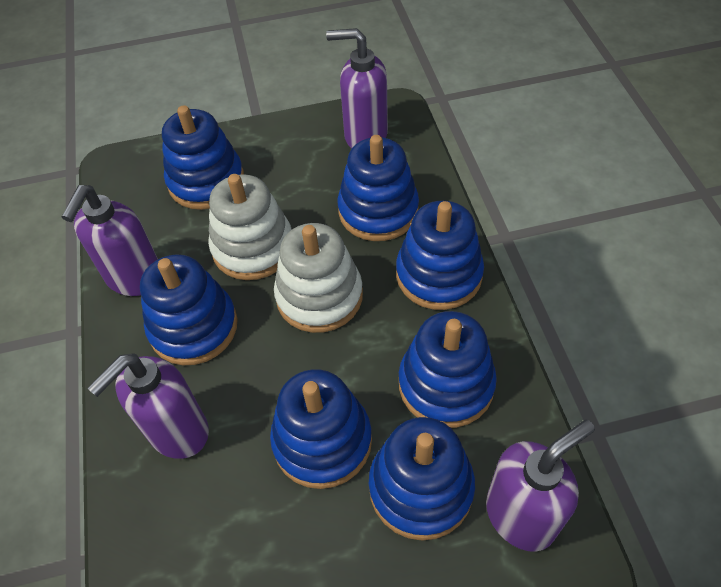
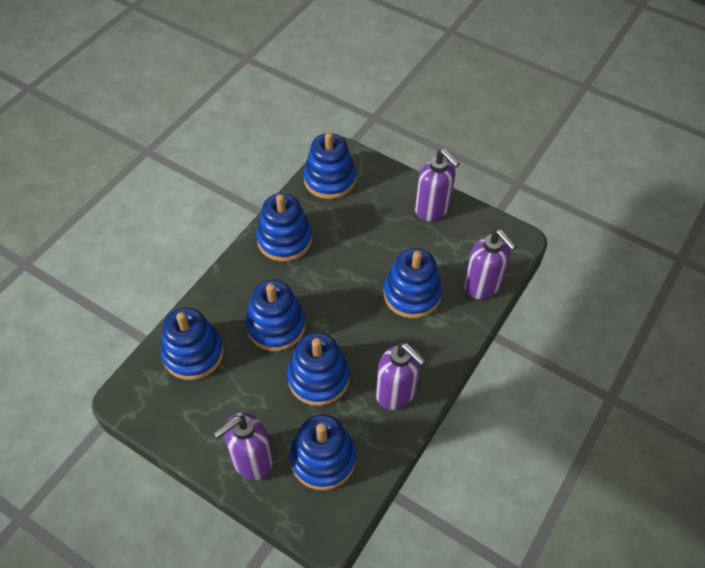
white stacking toy: 2 -> 0

